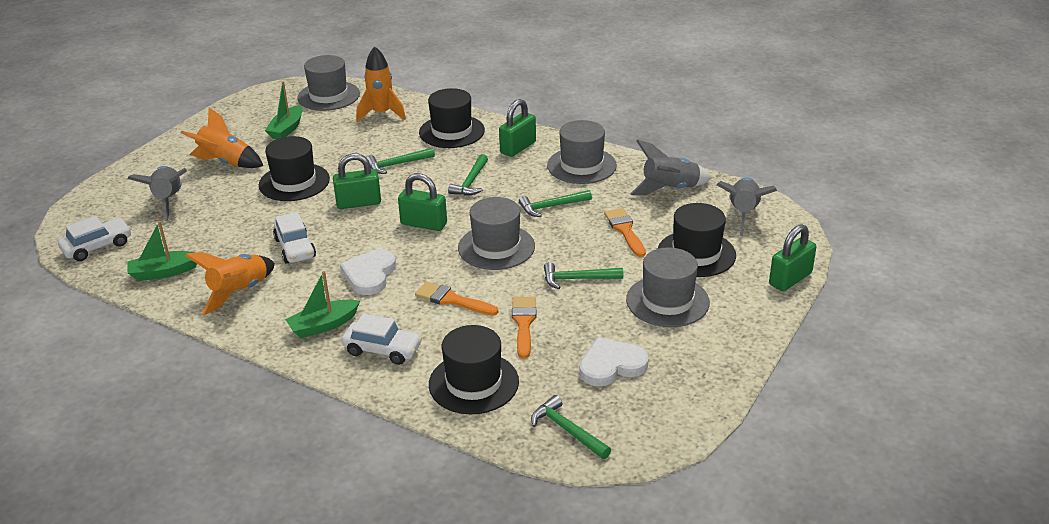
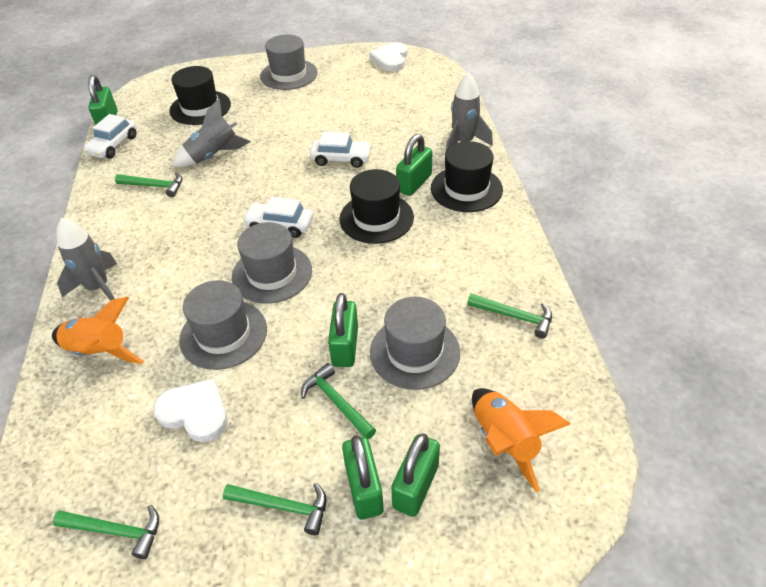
black hat: 4 -> 3
green boat: 3 -> 0
green padlock: 4 -> 5
orange brush: 3 -> 0
orange rocket: 3 -> 2

